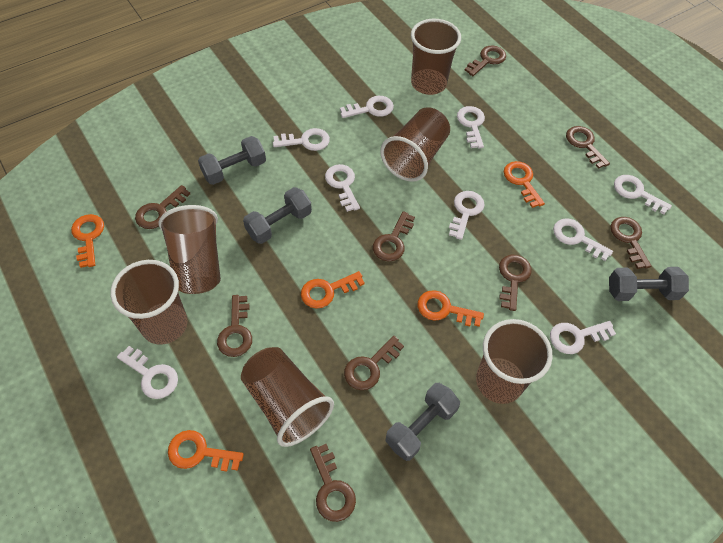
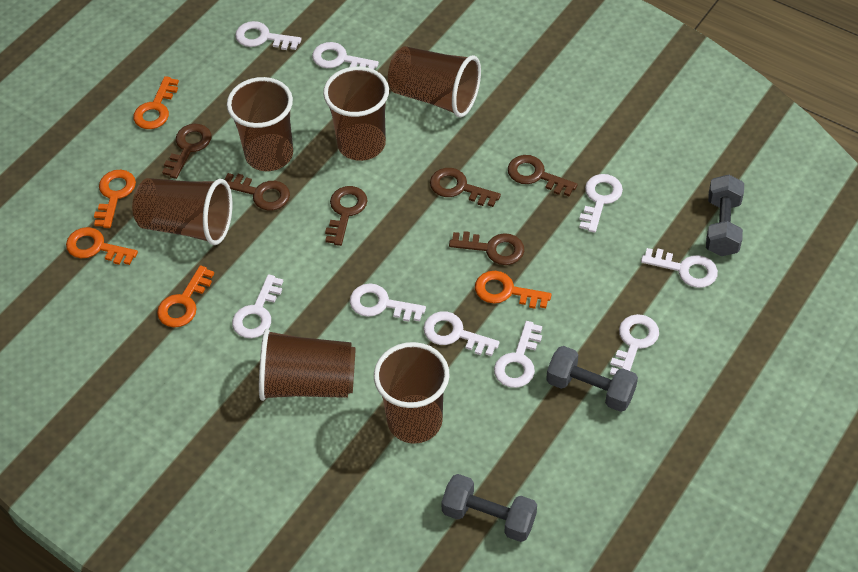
brown key: 9 -> 6
grey dumbbell: 4 -> 3

